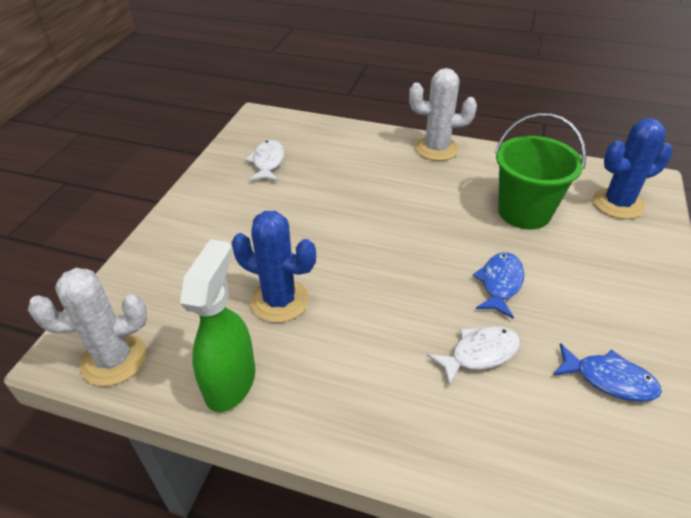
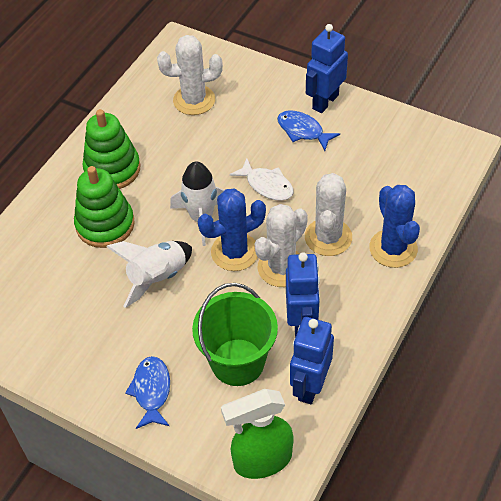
blue robot: 0 -> 3
green stacking toy: 0 -> 2
white cactus: 2 -> 3
white fish: 2 -> 1
white rocket: 0 -> 2

